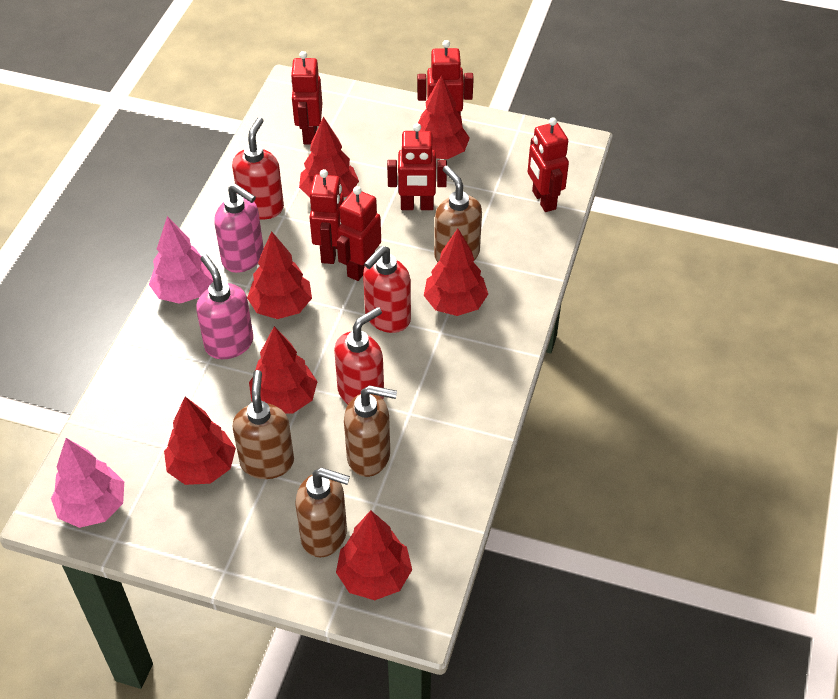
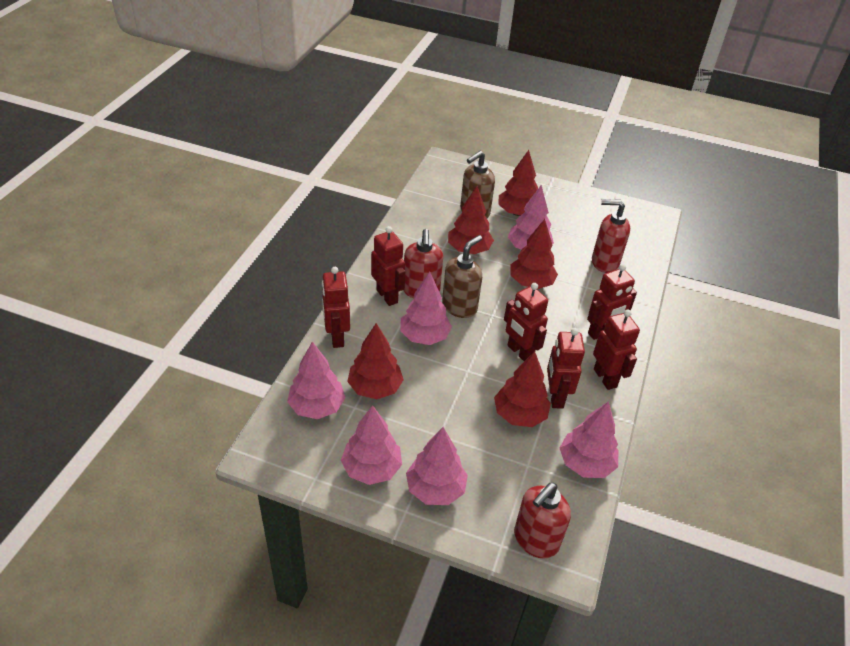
brown soap dispenser: 4 -> 2
pink soap dispenser: 2 -> 0
pink tree: 2 -> 6
red tree: 7 -> 5

